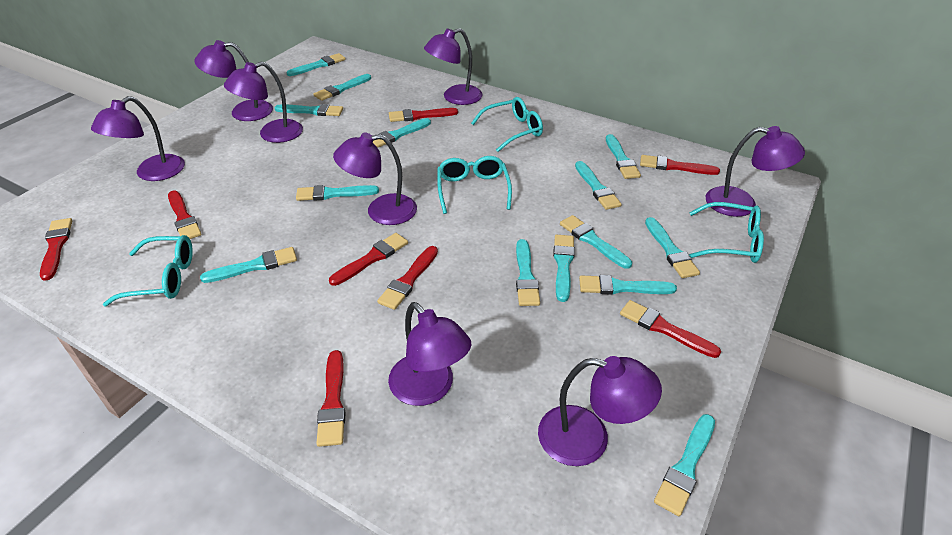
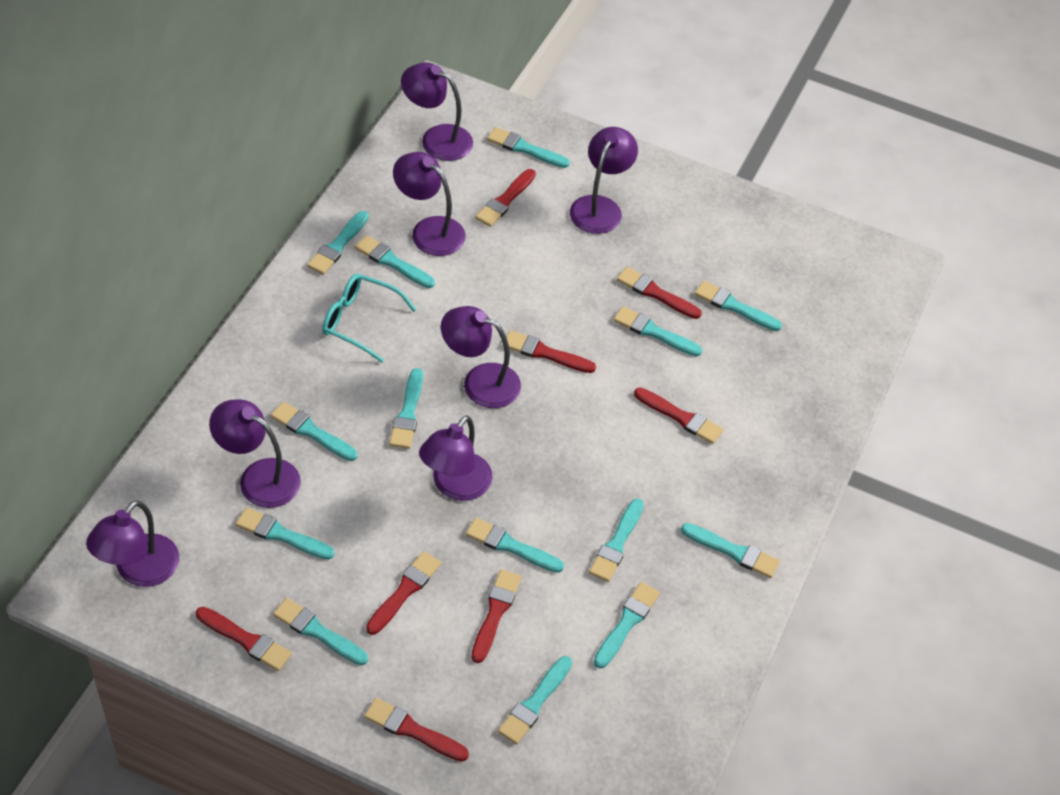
purple lamp: 8 -> 7
turquoise glasses: 4 -> 1

